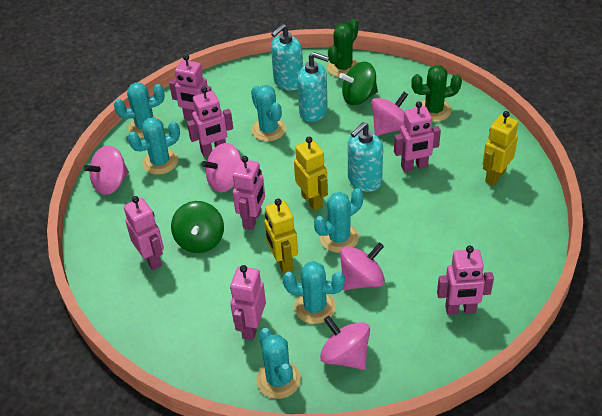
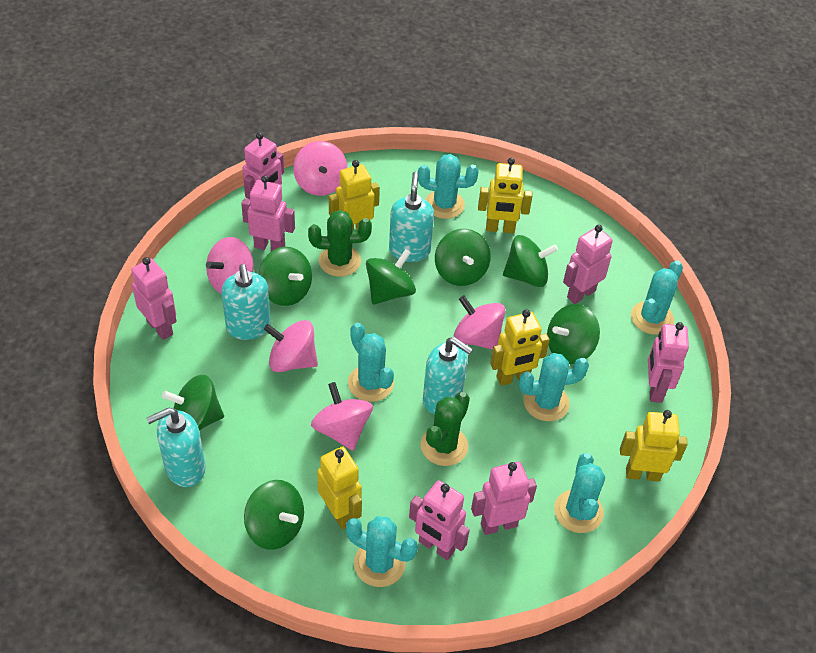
green spinning top: 2 -> 7
turquoise soap dispenser: 3 -> 4
yellow robot: 3 -> 5

